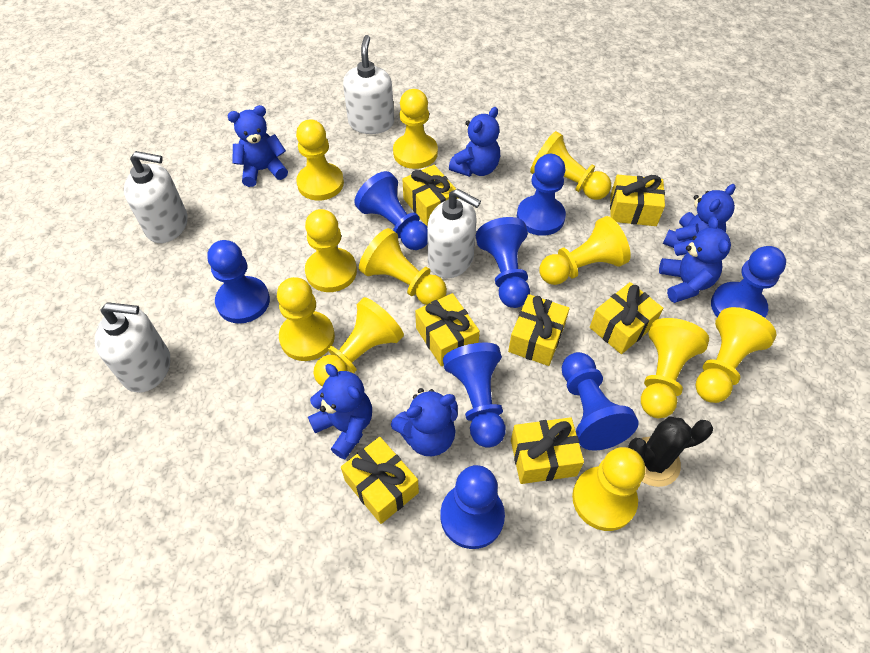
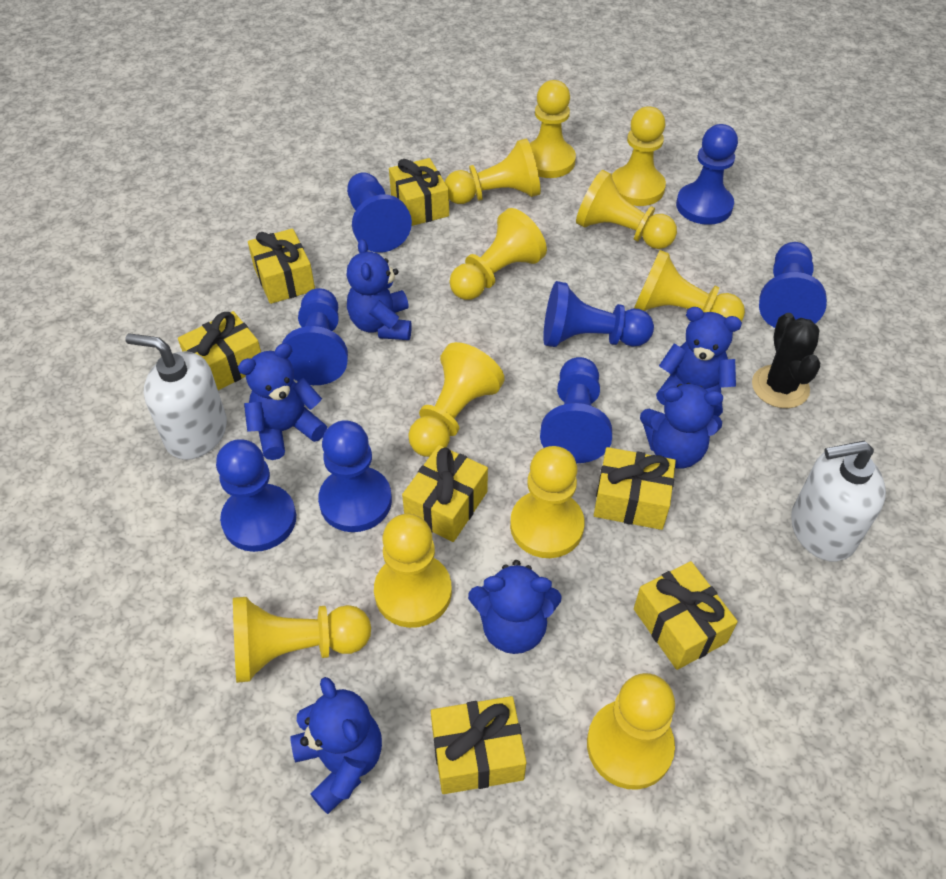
white soap dispenser: 4 -> 2

